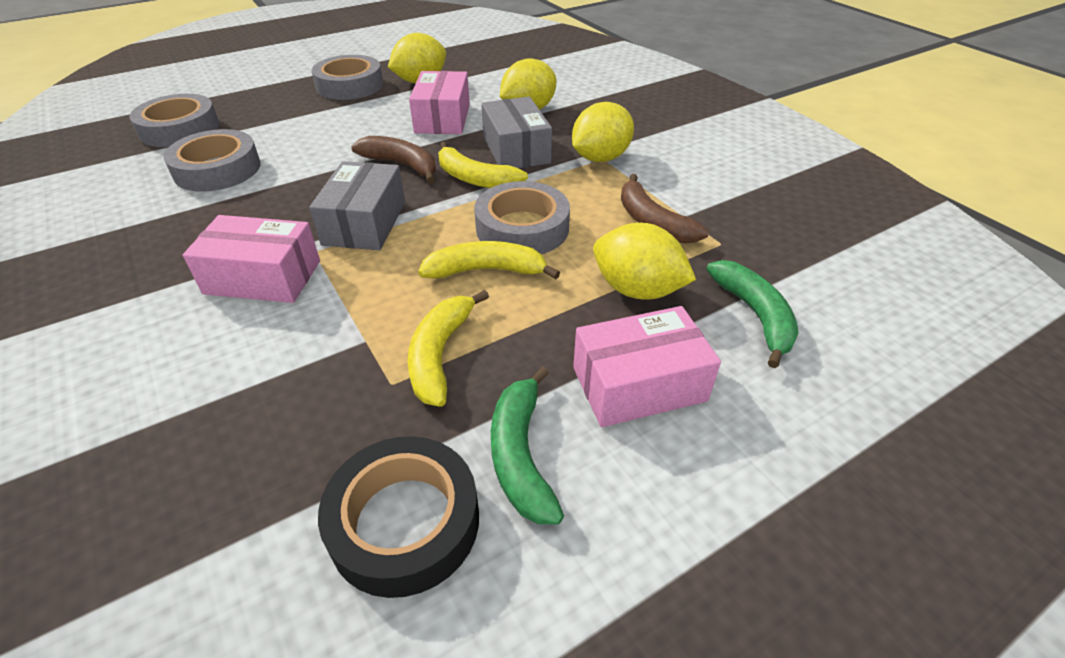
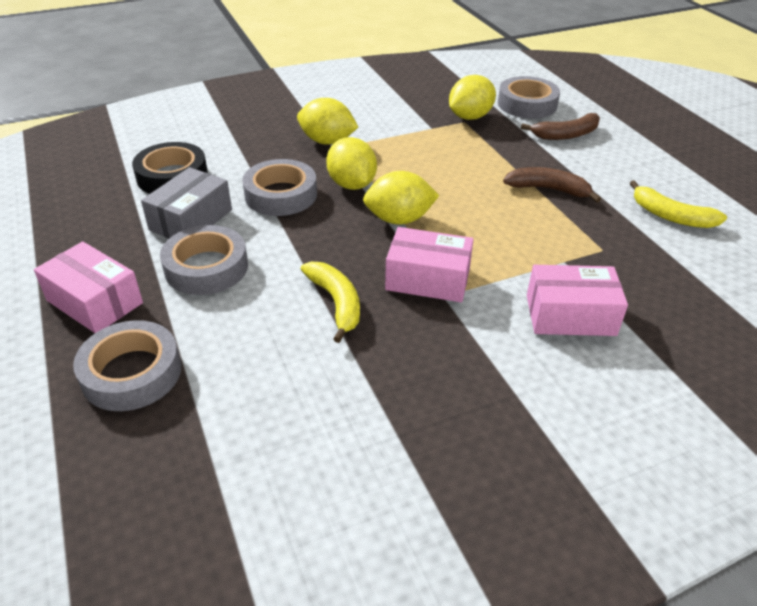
green banana: 2 -> 0
grey box: 2 -> 1
yellow banana: 3 -> 2

